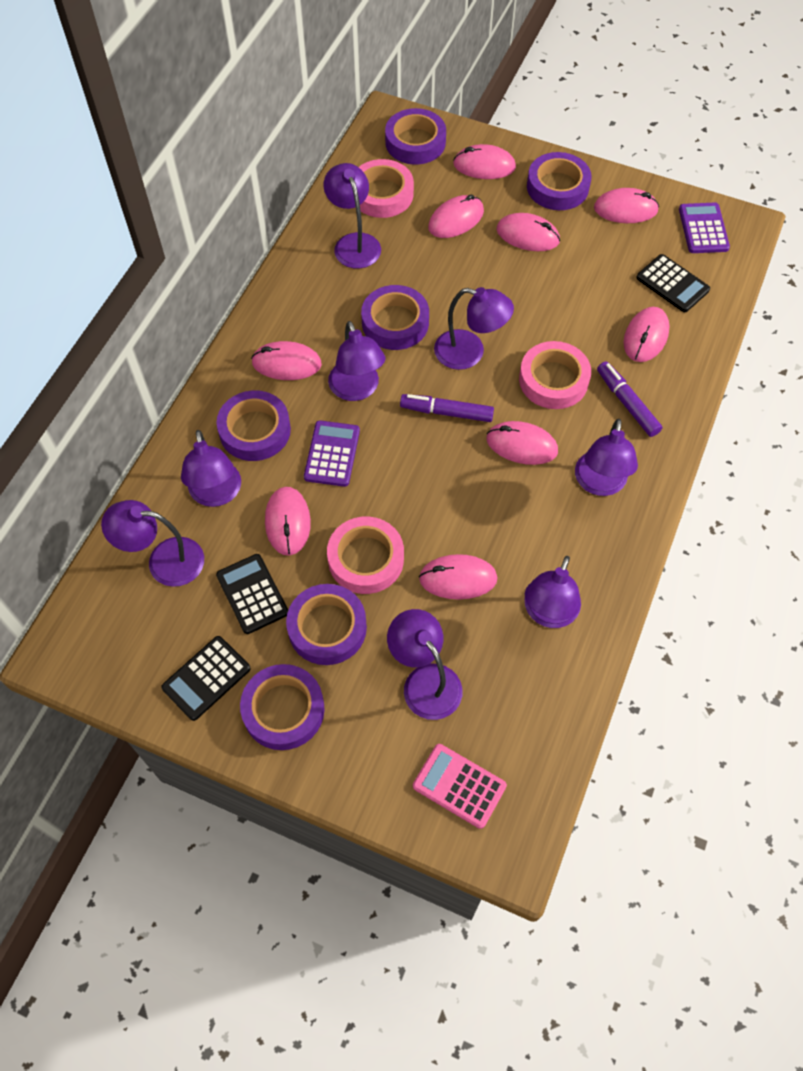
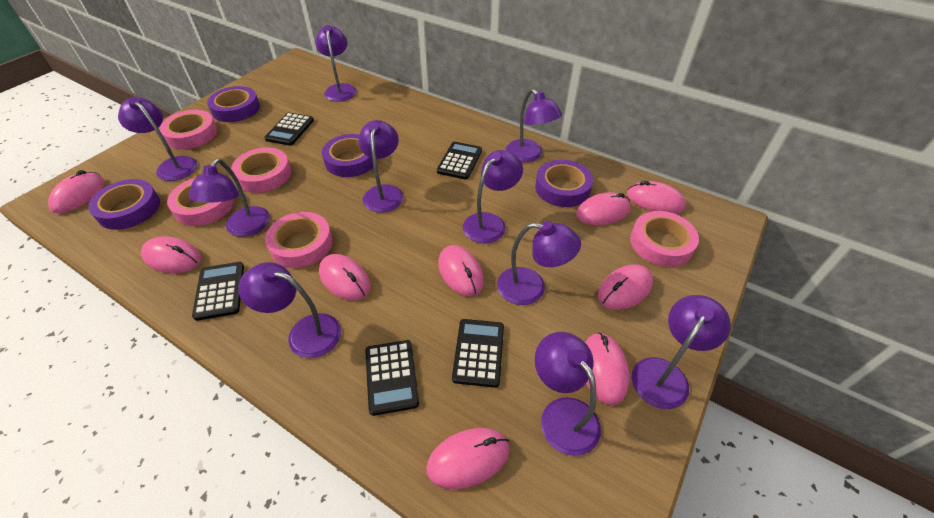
black calculator: 3 -> 5
pink calculator: 1 -> 0
pink tape: 3 -> 5
purple calculator: 2 -> 0
purple lamp: 8 -> 10
purple marker: 2 -> 0
purple tape: 6 -> 4

